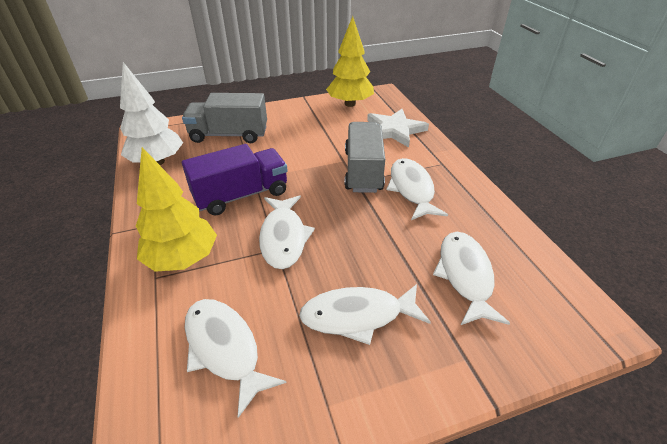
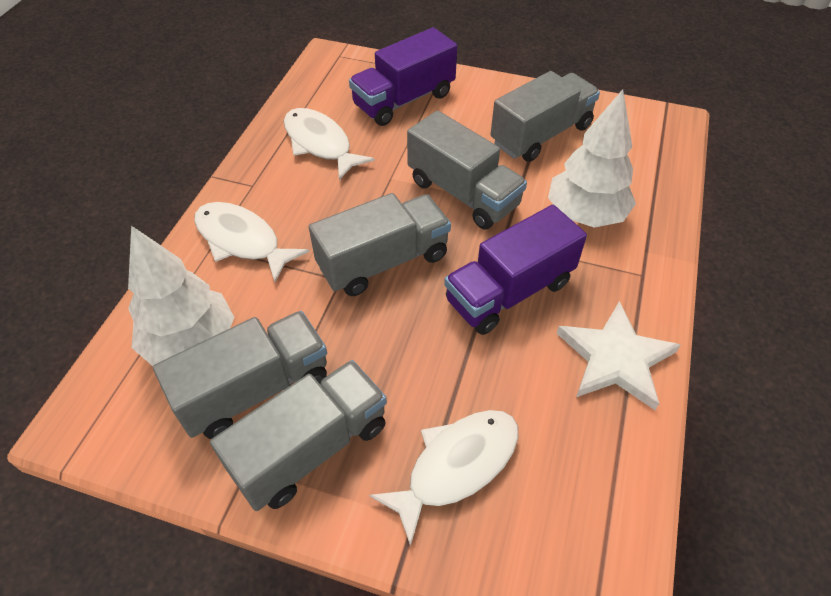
grey truck: 2 -> 5
purple truck: 1 -> 2
white fish: 5 -> 3
white tree: 1 -> 2
yellow tree: 2 -> 0

